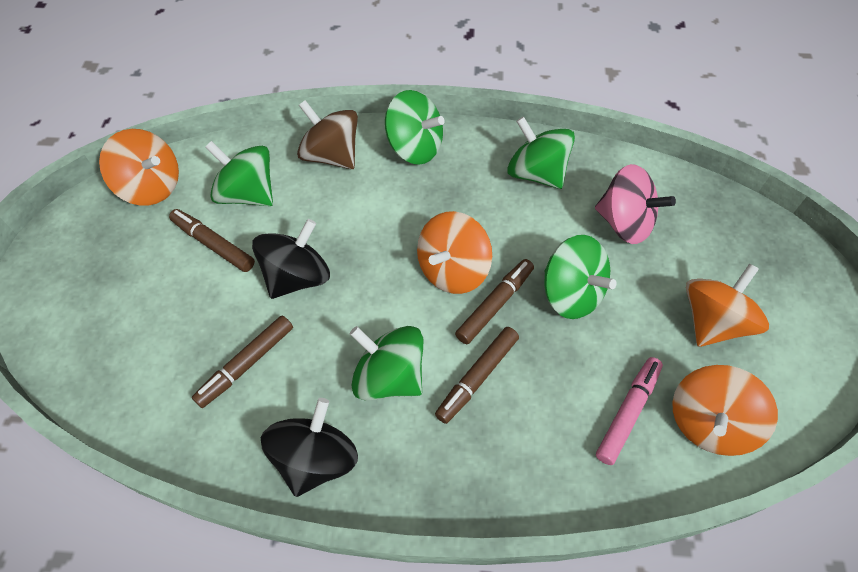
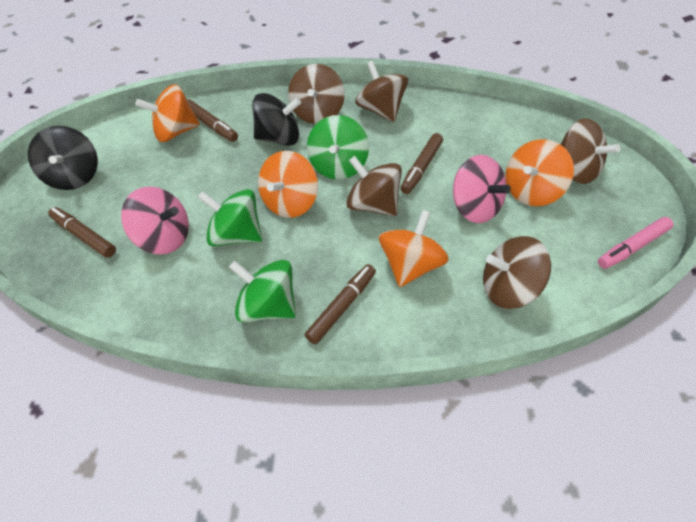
brown spinning top: 1 -> 5
green spinning top: 5 -> 3
pink spinning top: 1 -> 2

